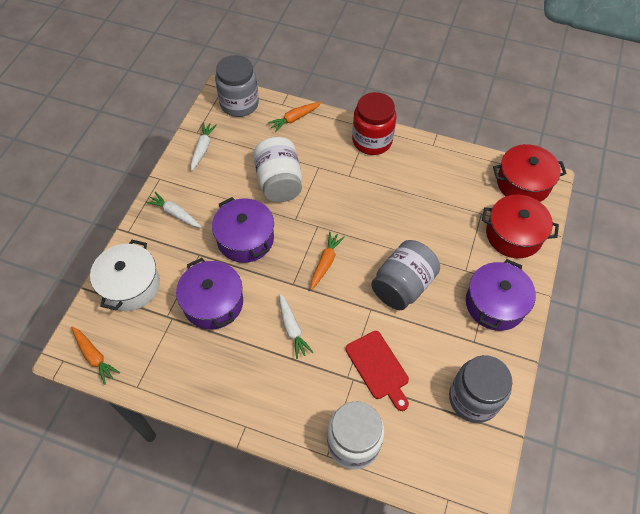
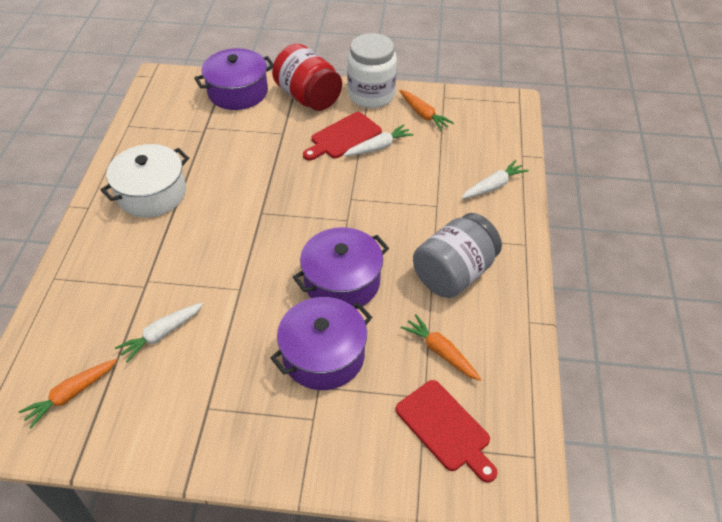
grey jar: 3 -> 1
red cutting board: 1 -> 2
red pot: 2 -> 0
white jar: 2 -> 1

